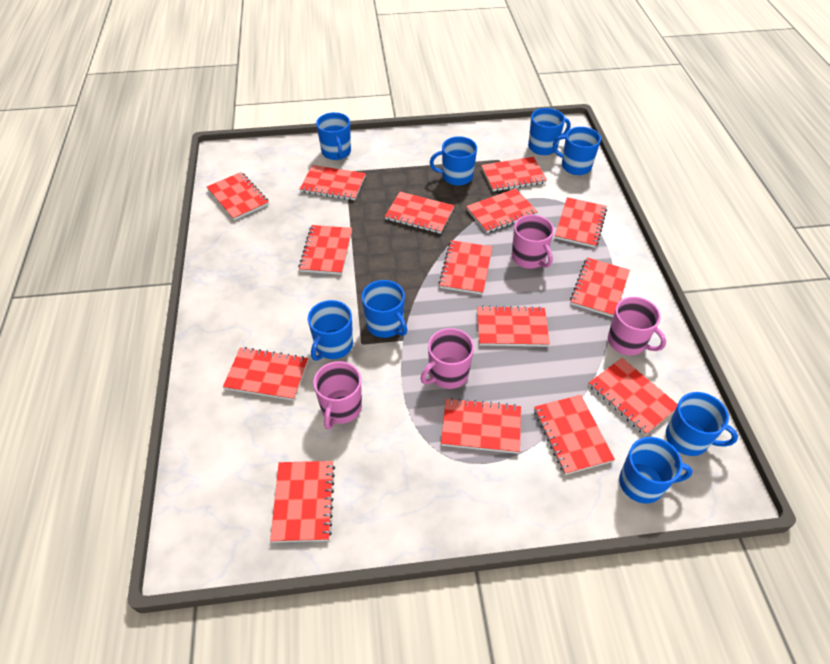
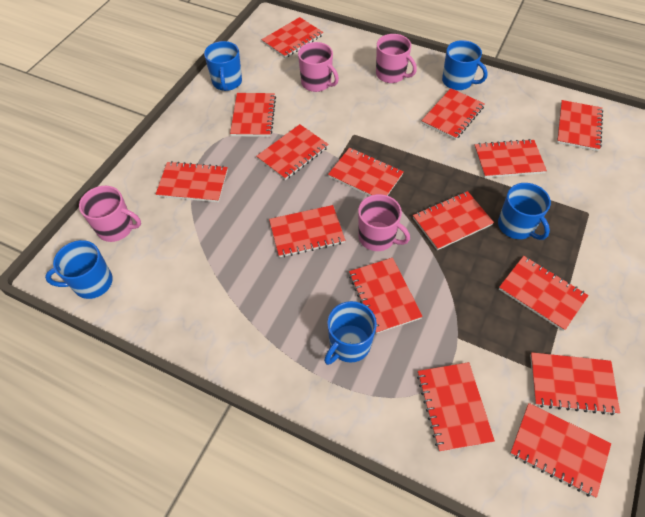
blue mug: 8 -> 5

